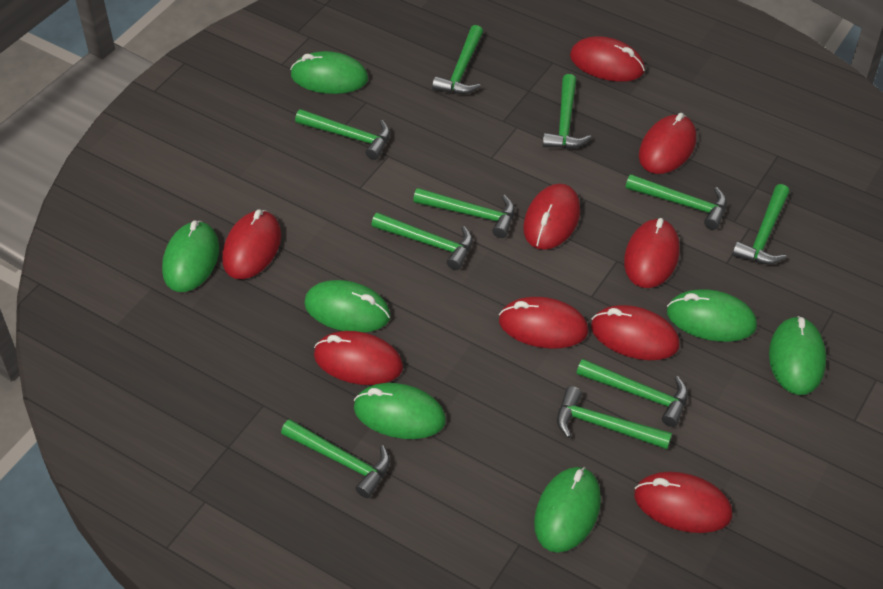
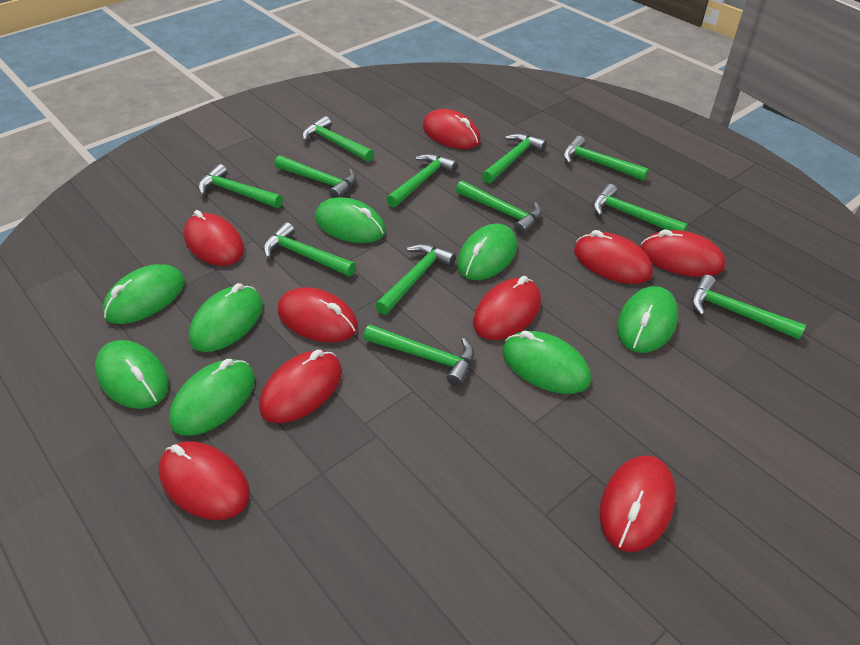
green hammer: 10 -> 12
green mouse: 7 -> 8

